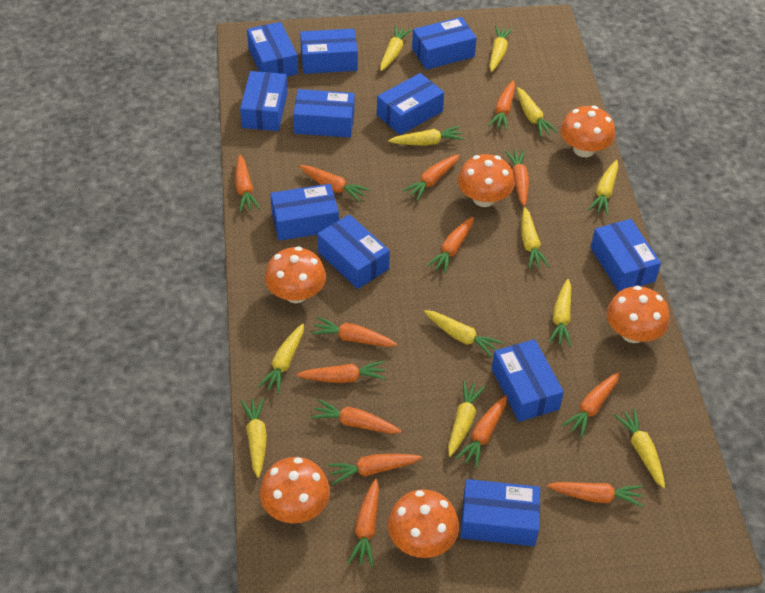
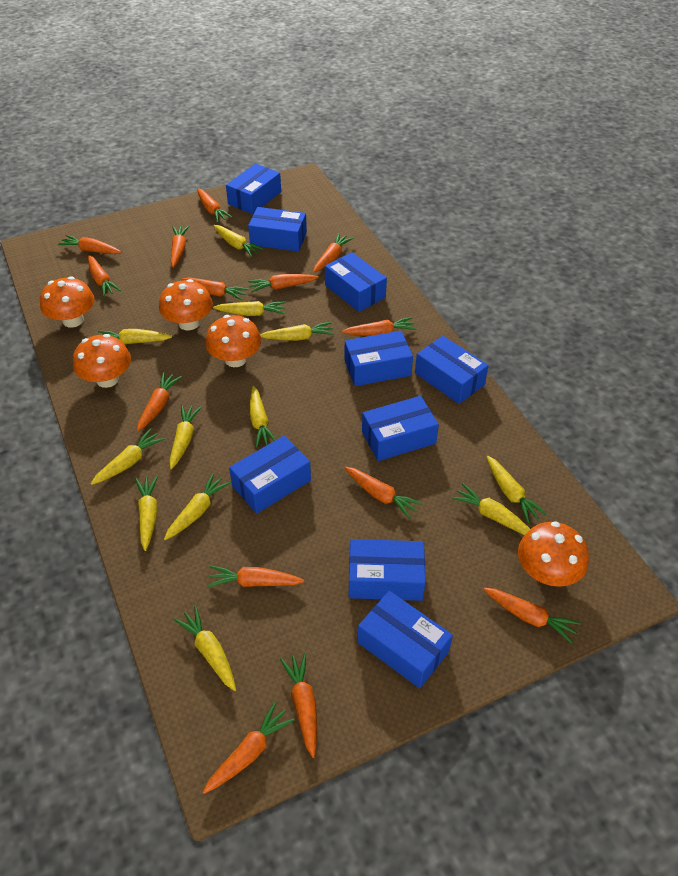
blue box: 11 -> 9
orange mushroom: 6 -> 5

